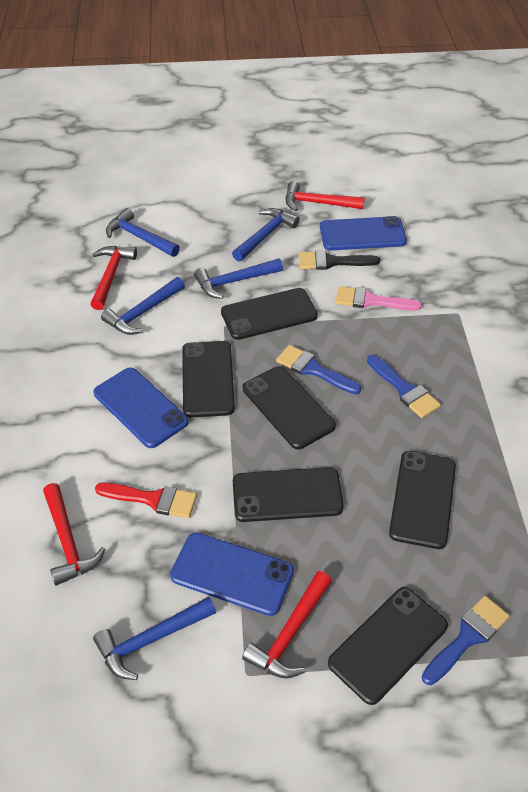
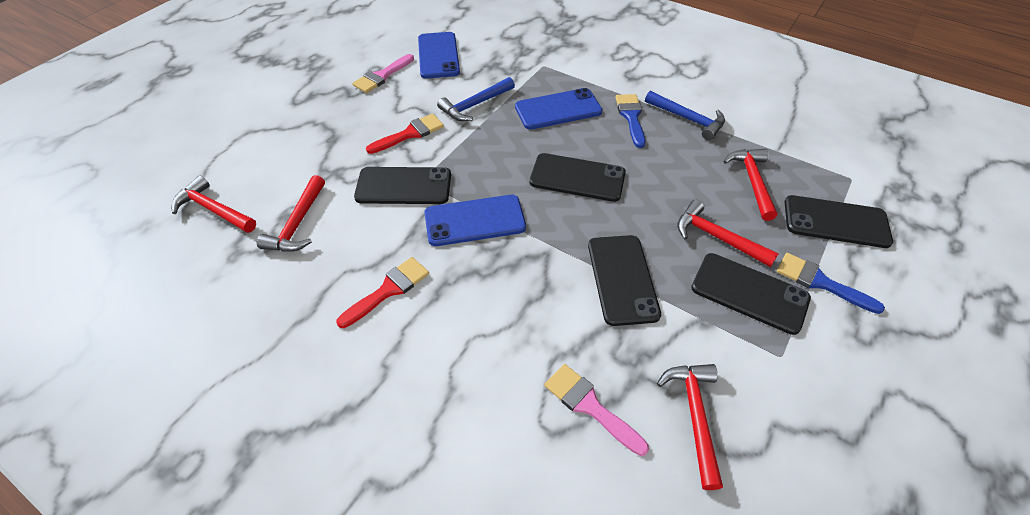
black brush: 1 -> 0
black phone: 6 -> 5
blue brush: 3 -> 2
blue hammer: 5 -> 2
pink brush: 1 -> 2
red brush: 1 -> 2
red hammer: 4 -> 5

